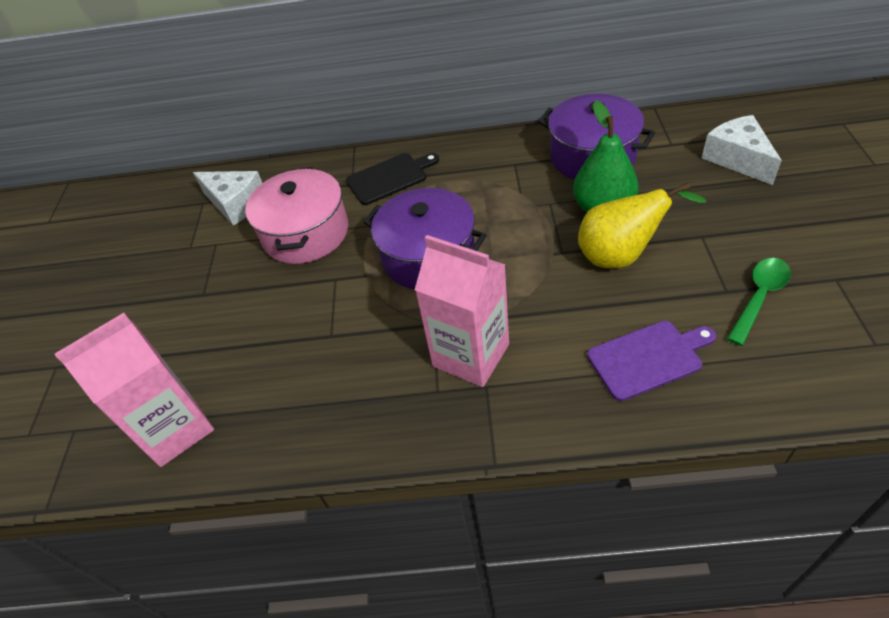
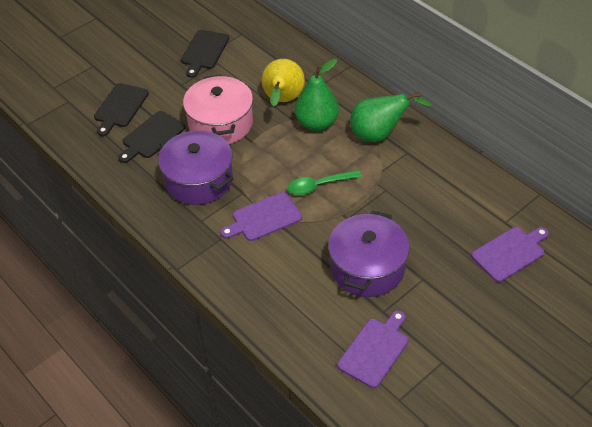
black cutting board: 1 -> 3
green pear: 1 -> 2
pink carton: 2 -> 0
purple cutting board: 1 -> 3
white cheese: 2 -> 0

